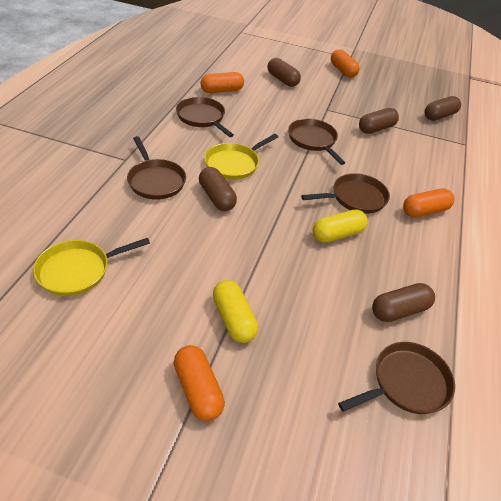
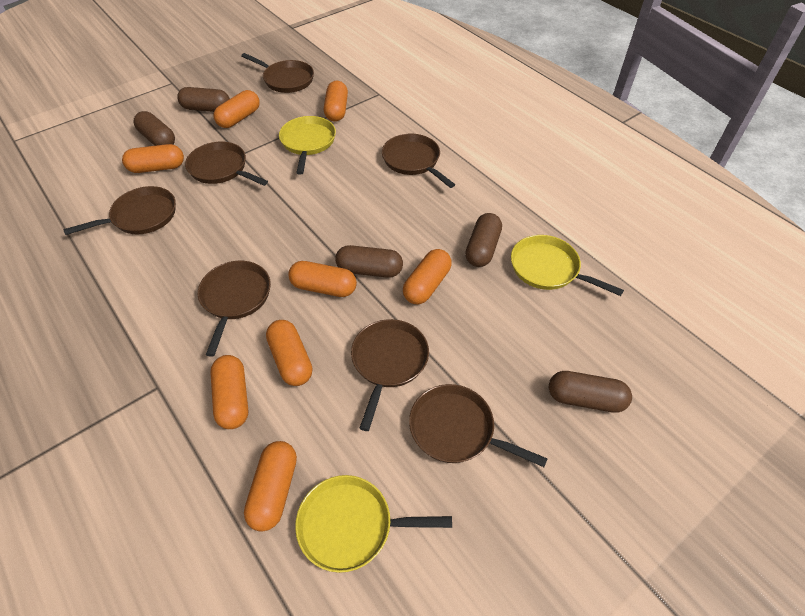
brown pan: 5 -> 7
orange capsule: 4 -> 8
yellow capsule: 2 -> 0
yellow pan: 2 -> 3

